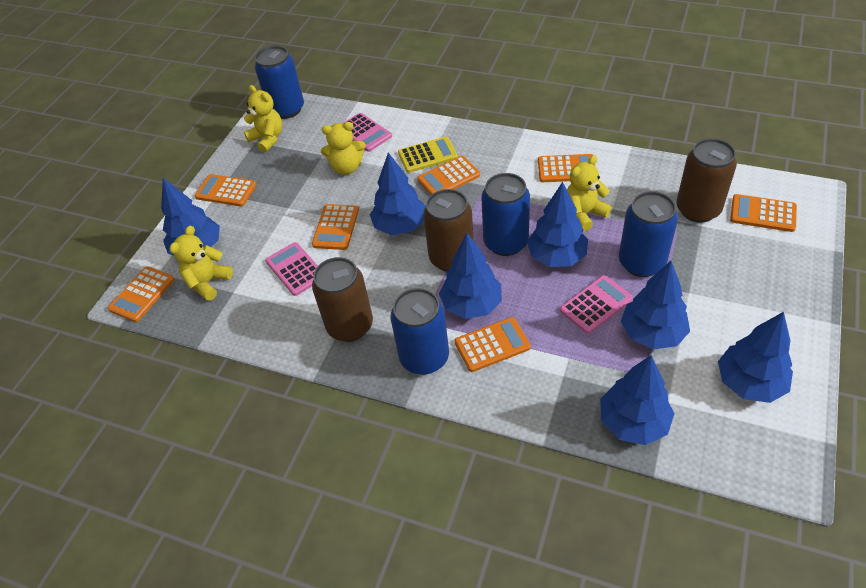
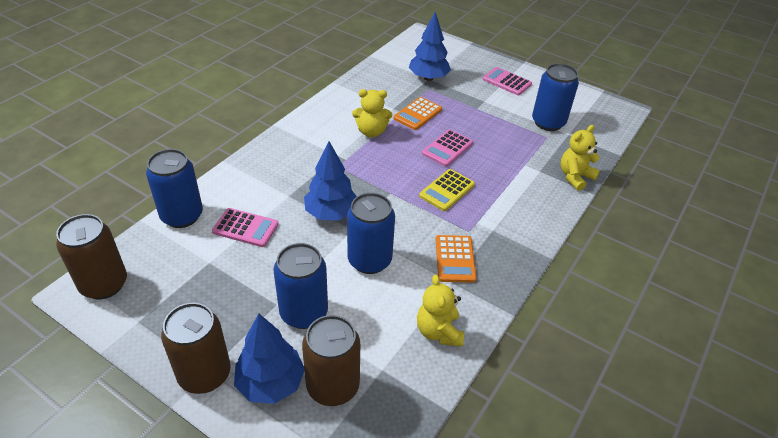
blue tree: 7 -> 3
orange calculator: 7 -> 2
yellow teddy bear: 4 -> 3

